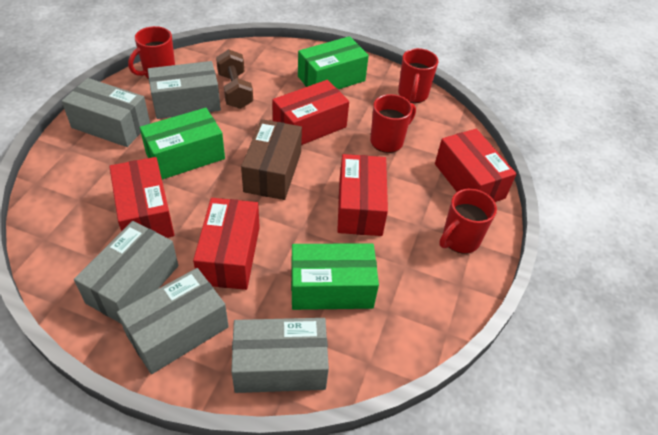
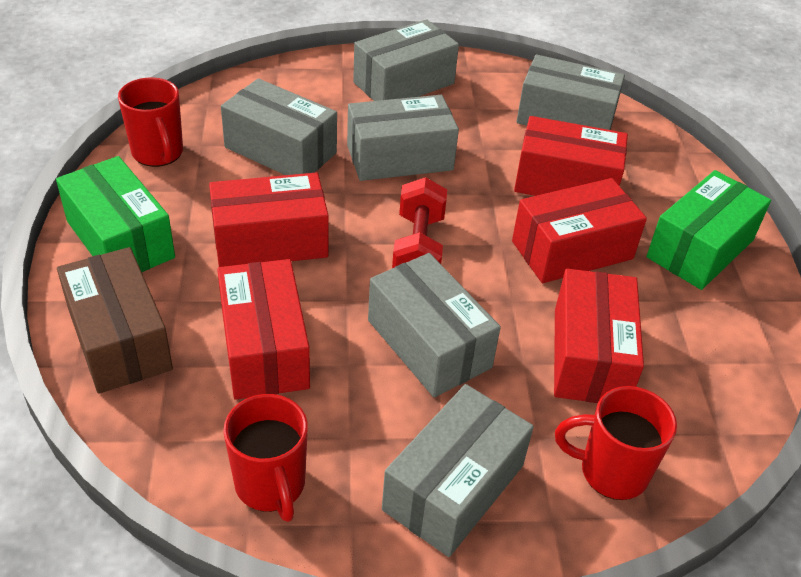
brown dumbbell: 1 -> 0
green box: 3 -> 2
grey box: 5 -> 6
red dumbbell: 0 -> 1
red mug: 4 -> 3

